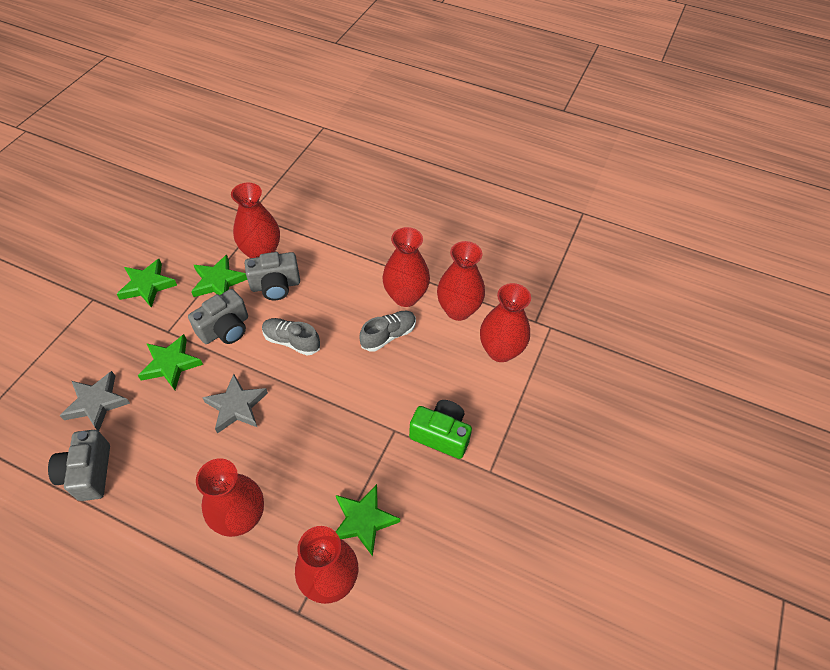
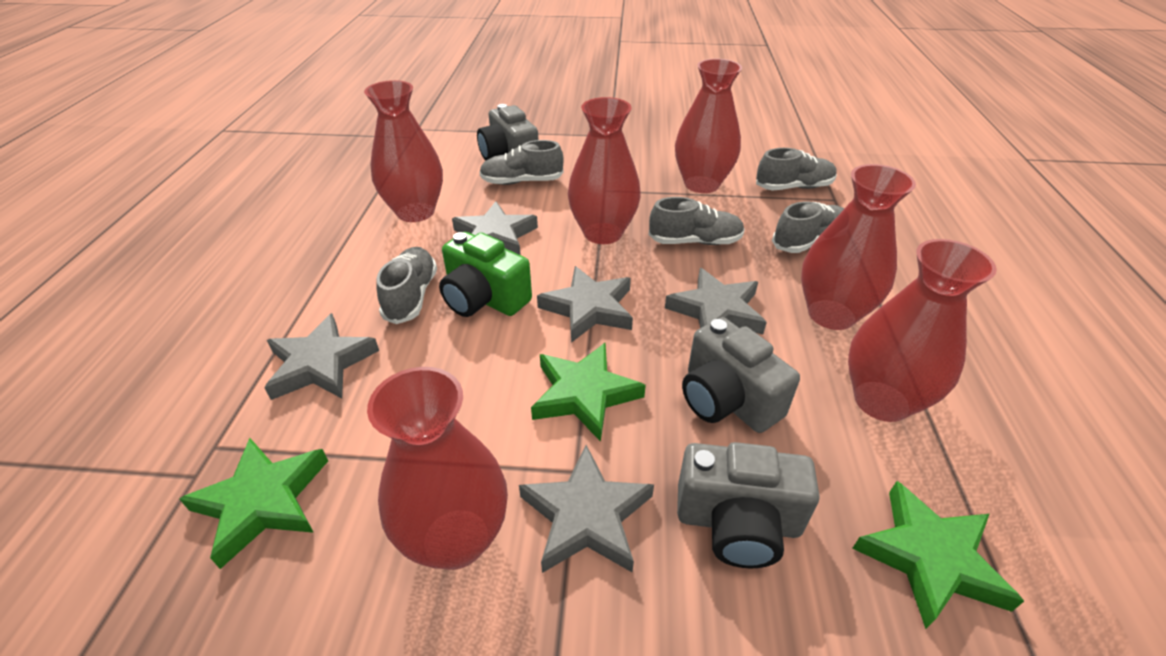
green star: 4 -> 3
grey shoe: 2 -> 5
grey star: 2 -> 5

